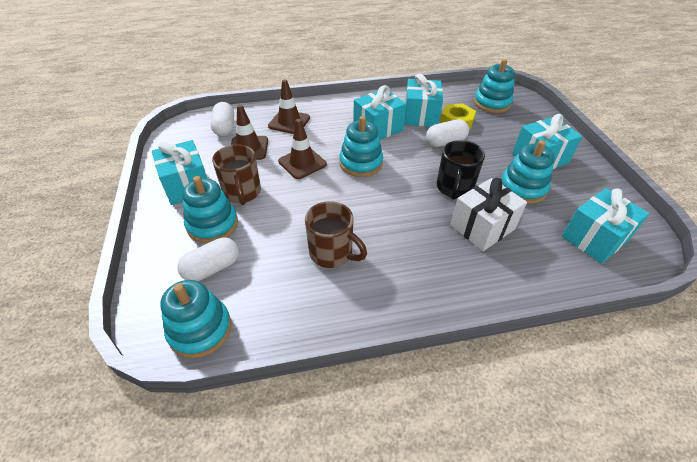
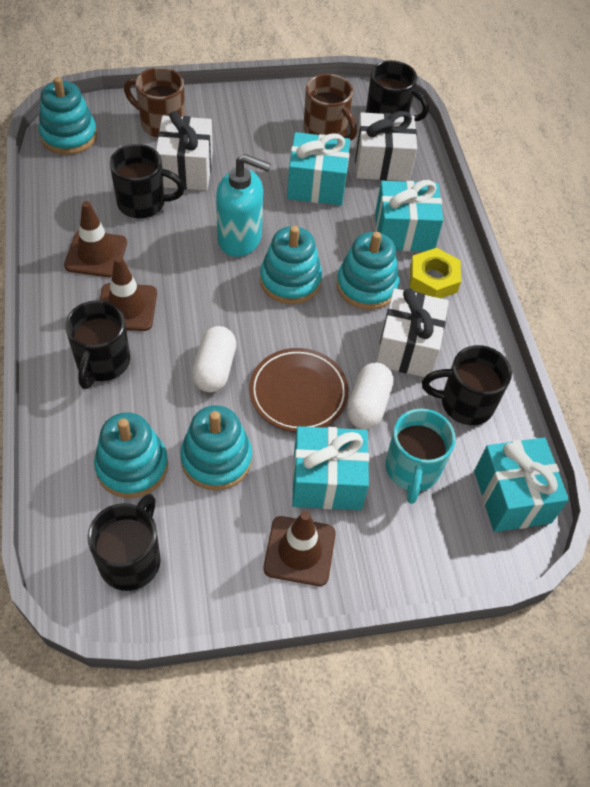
black mug: 1 -> 5
brown plate: 0 -> 1
turquoise gift: 5 -> 4
turquoise mug: 0 -> 1
turquoise soap dispenser: 0 -> 1
white capsule: 3 -> 2
white gift: 1 -> 3

